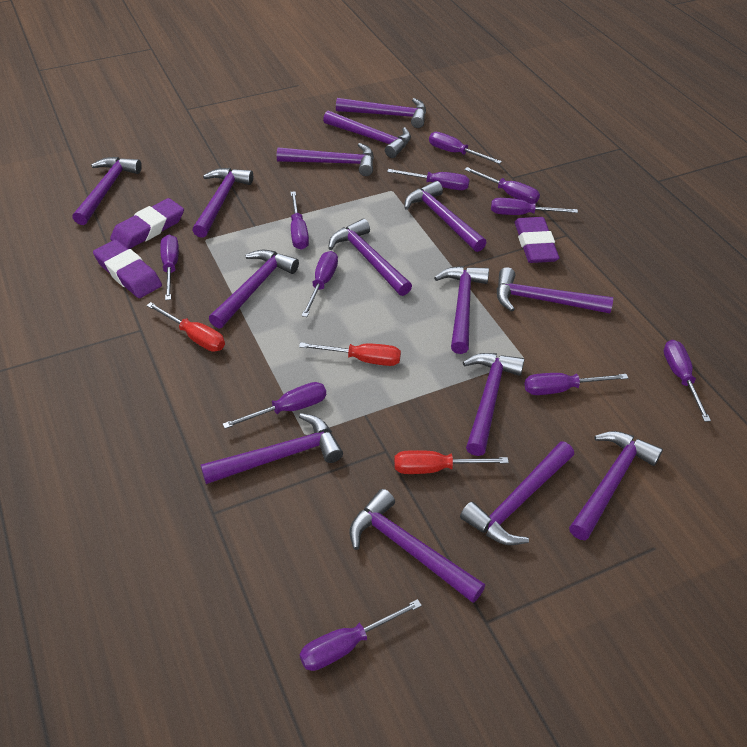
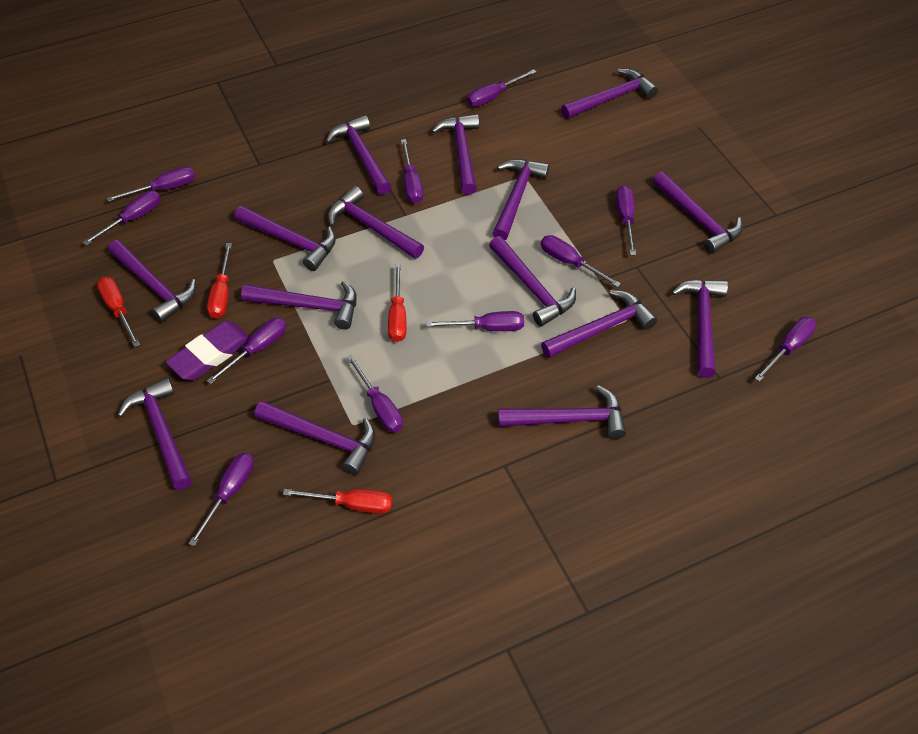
purple eraser: 3 -> 1
red screwdriver: 3 -> 4

